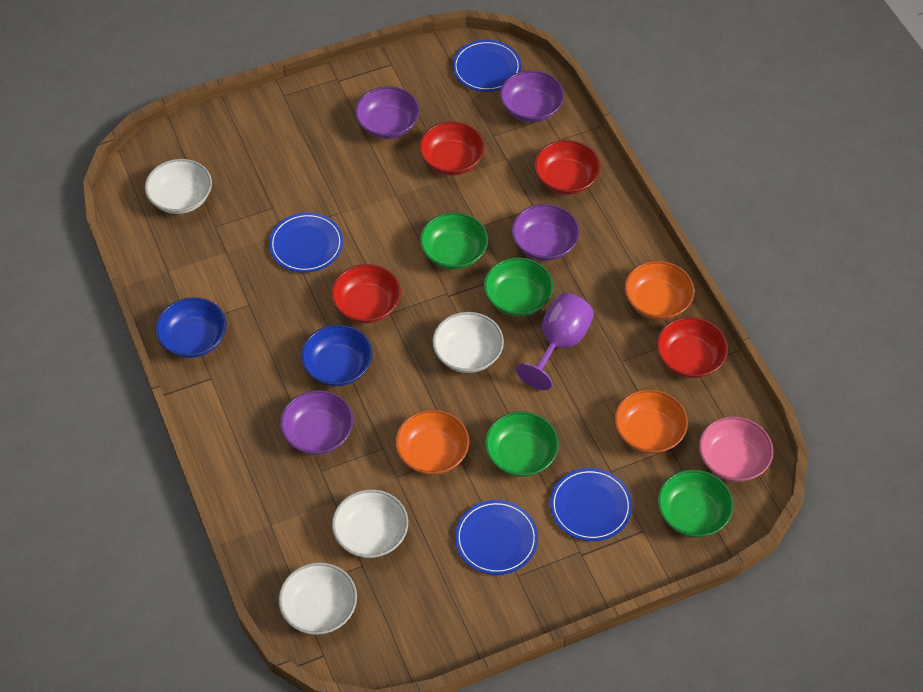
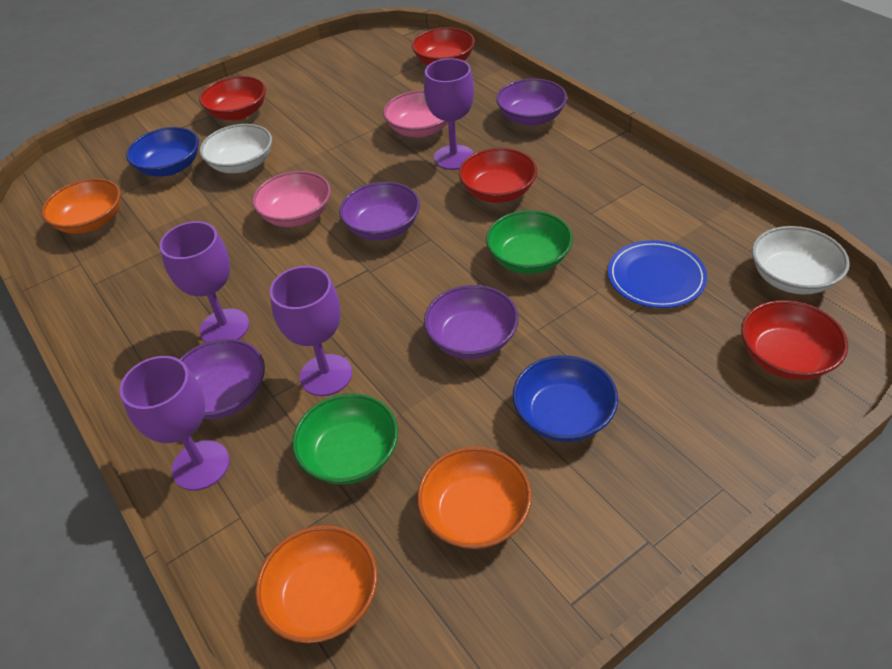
blue plate: 4 -> 1
green bowl: 4 -> 2
pink bowl: 1 -> 2
purple goblet: 1 -> 4
white bowl: 4 -> 2

